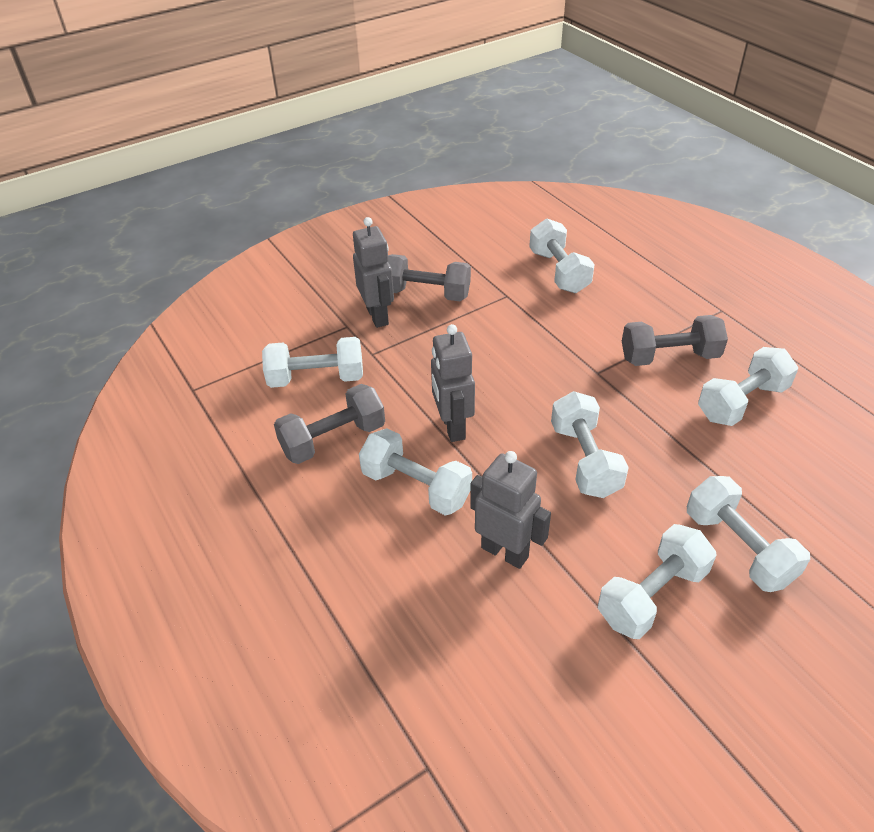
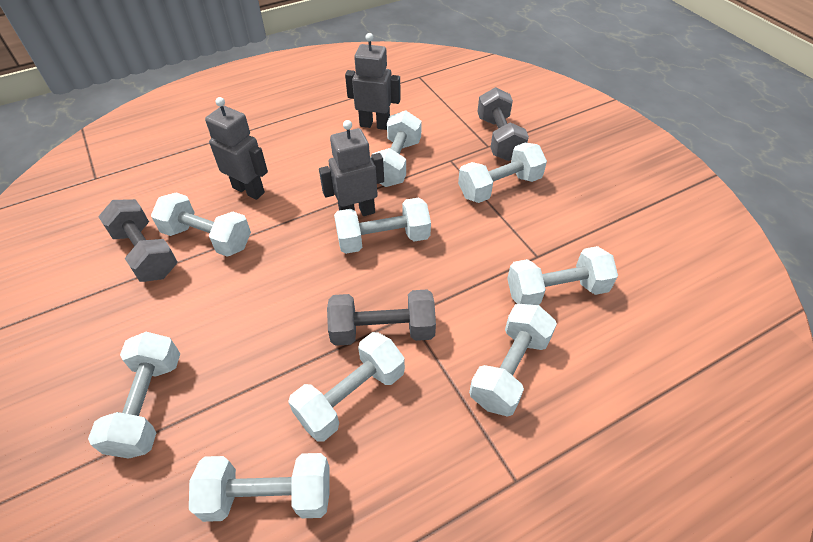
white dumbbell: 7 -> 9

